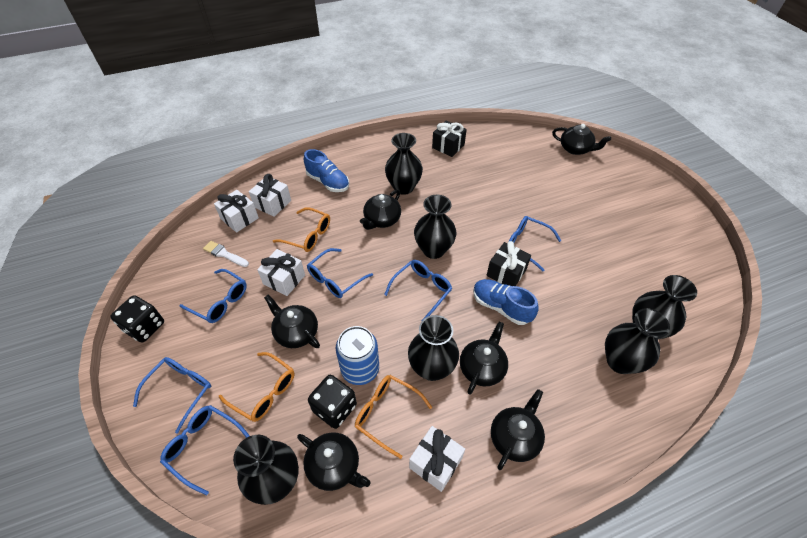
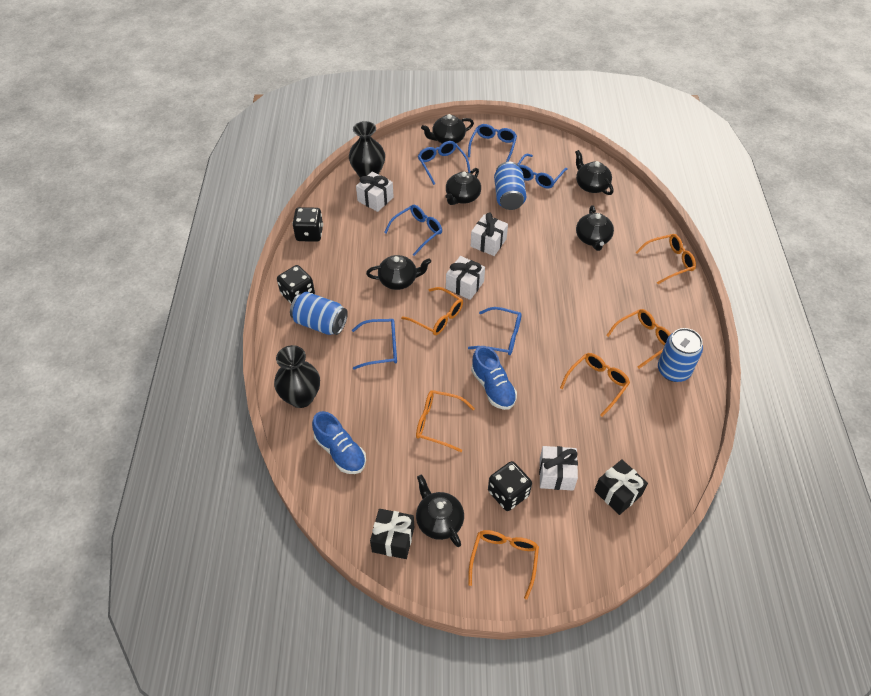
black dice: 2 -> 3
black vase: 6 -> 2
blue can: 1 -> 3
orange glasses: 3 -> 6
white brush: 1 -> 0

